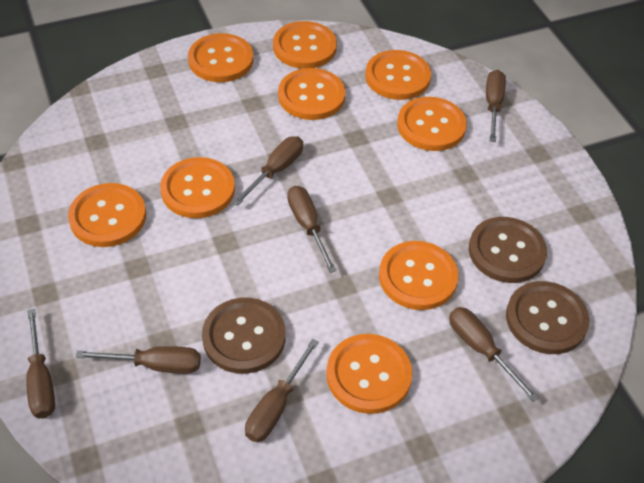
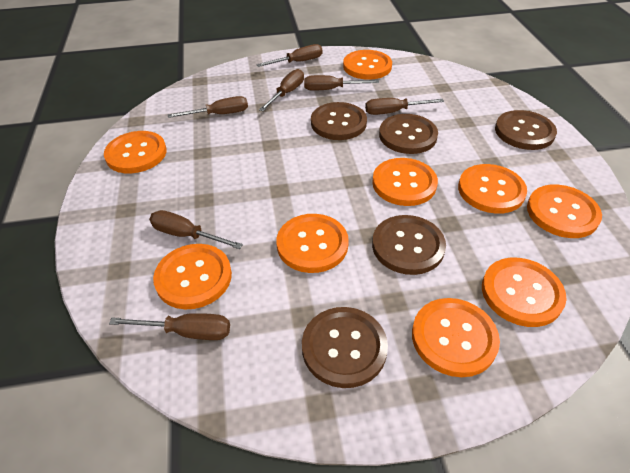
brown button: 3 -> 5

